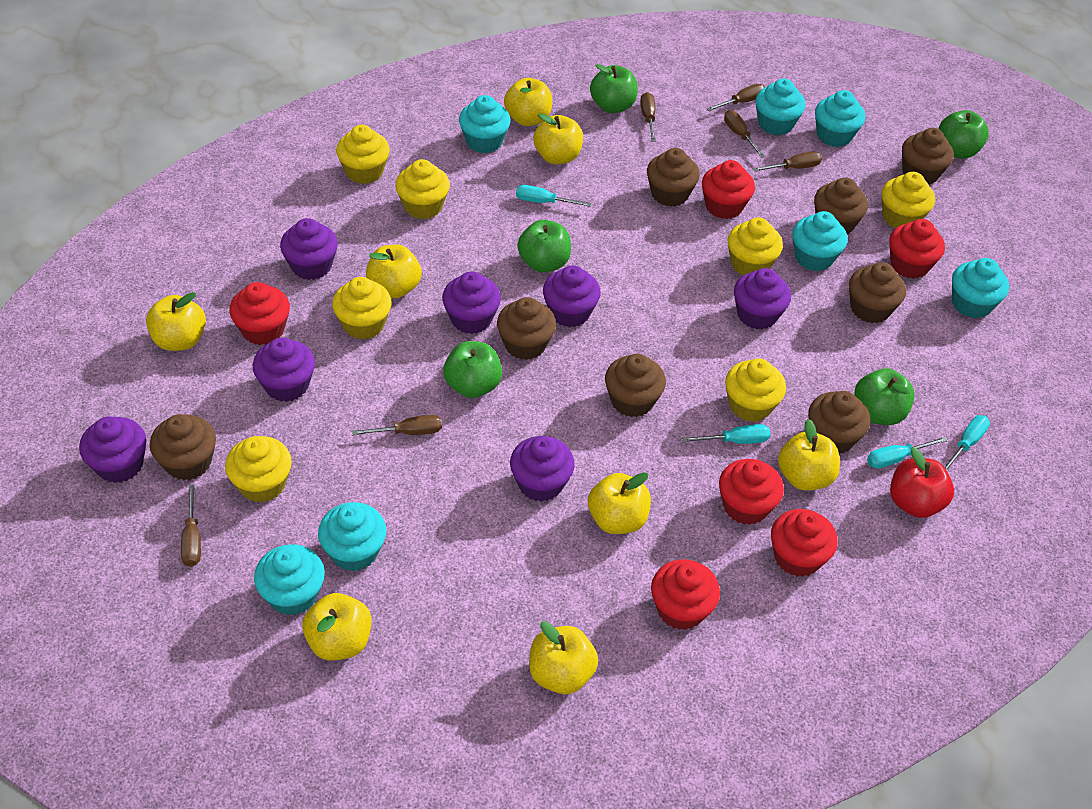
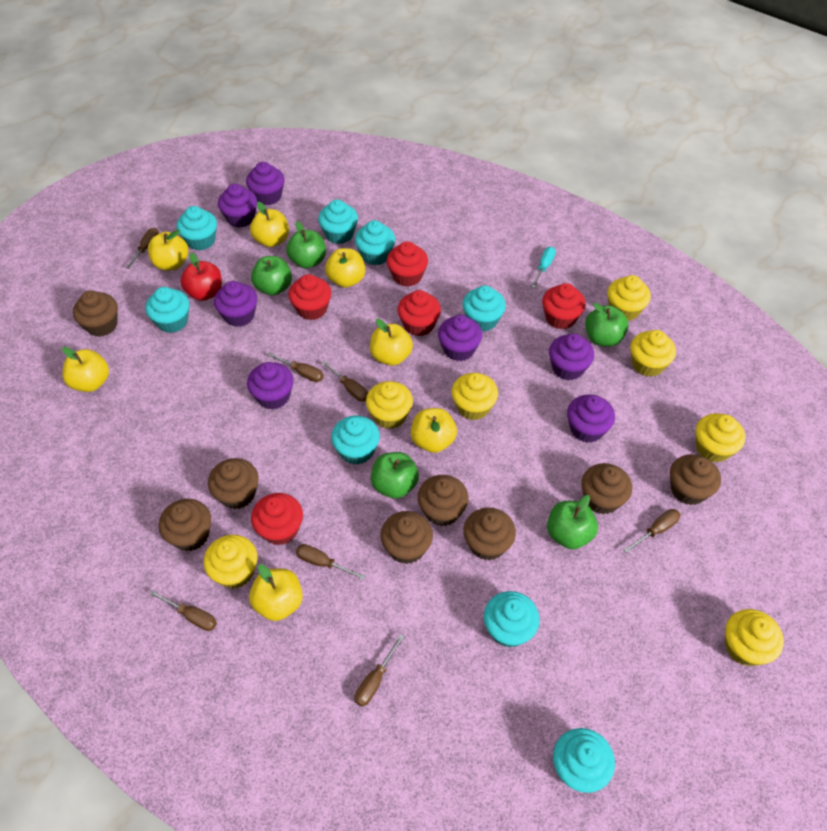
brown screwdriver: 6 -> 7
red cupcake: 6 -> 5
turquoise cupcake: 7 -> 8
turquoise screwdriver: 4 -> 1
yellow apple: 8 -> 7

